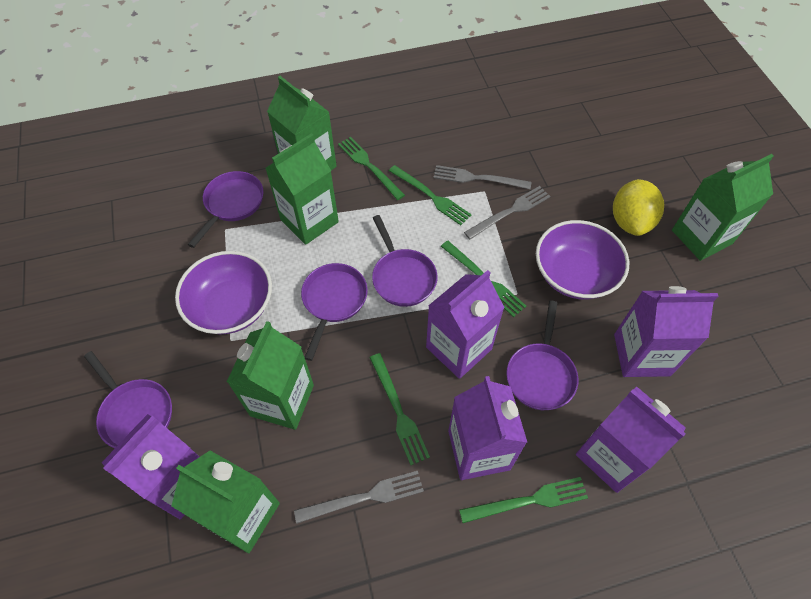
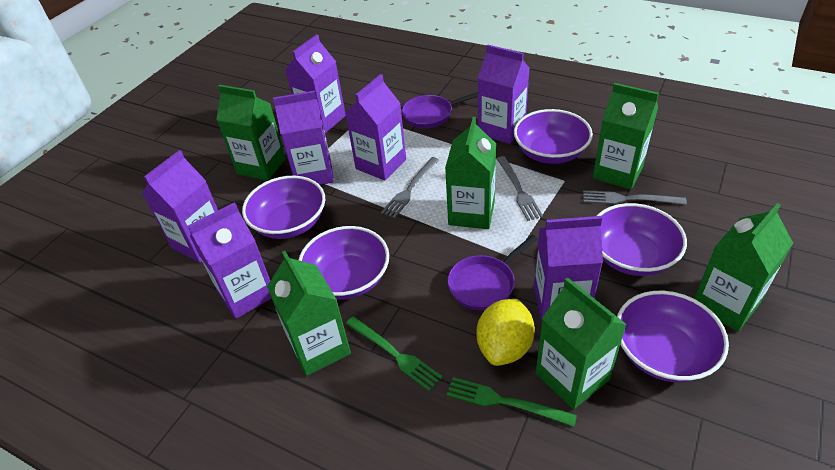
green carton: 5 -> 6
green fork: 5 -> 2
purple bowl: 2 -> 5
purple carton: 5 -> 7
purple pan: 5 -> 2

